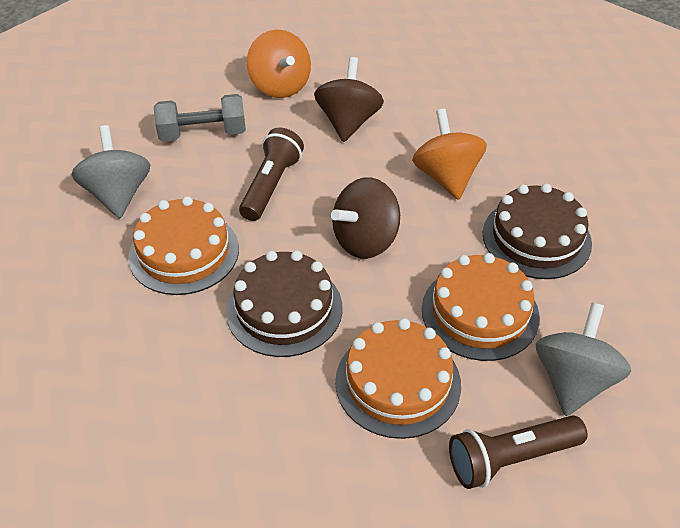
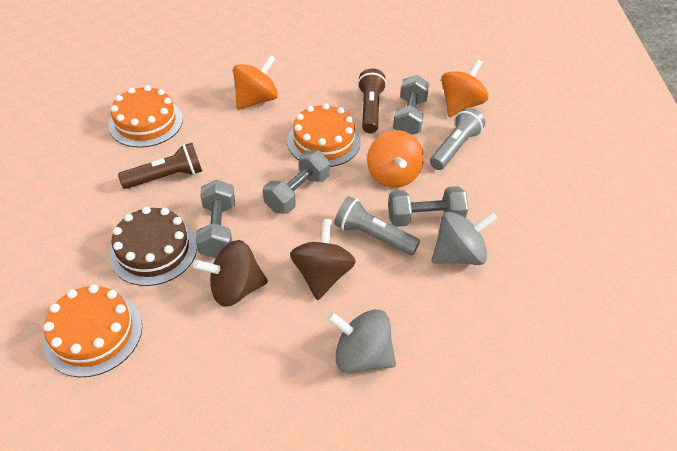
brown cake: 2 -> 1
grey dumbbell: 1 -> 4
grey flashlight: 0 -> 2
orange spinning top: 2 -> 3

